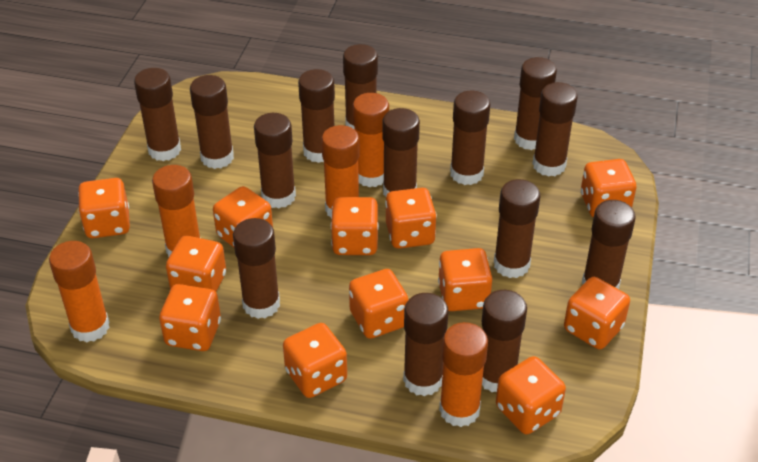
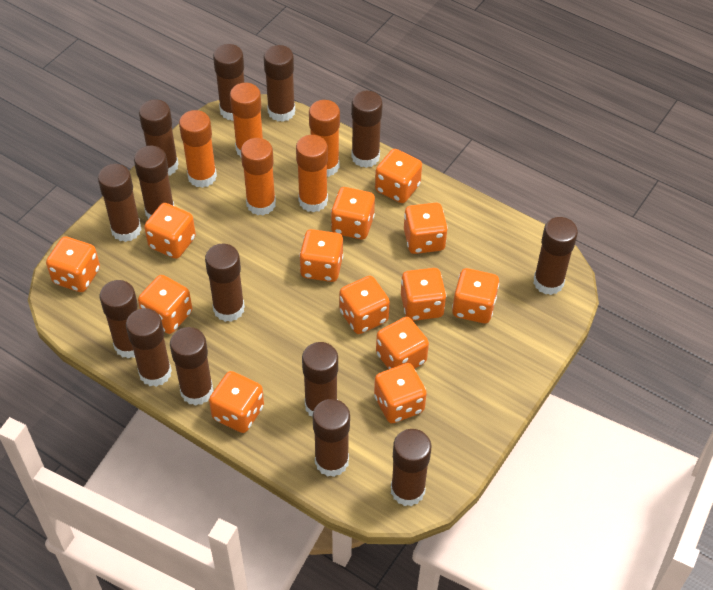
orange dice: 12 -> 13

